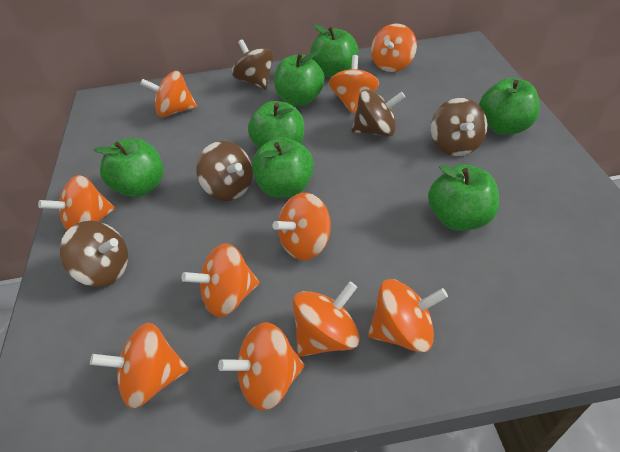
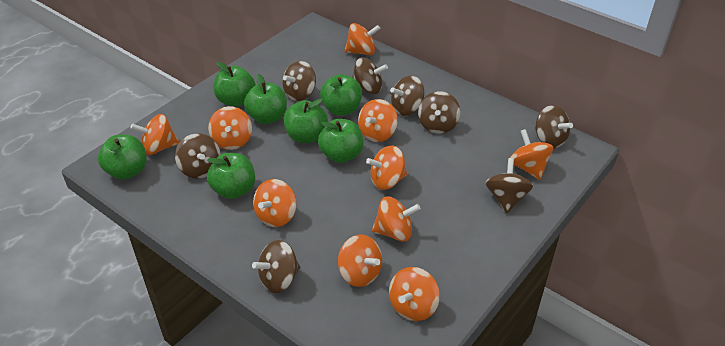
brown spinning top: 5 -> 8

